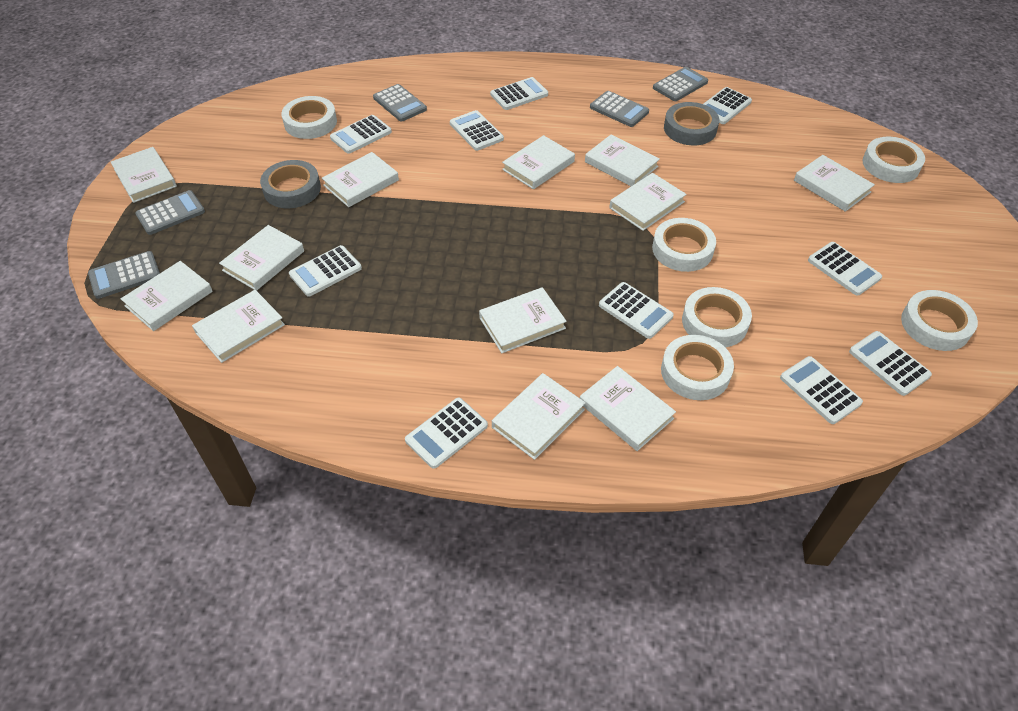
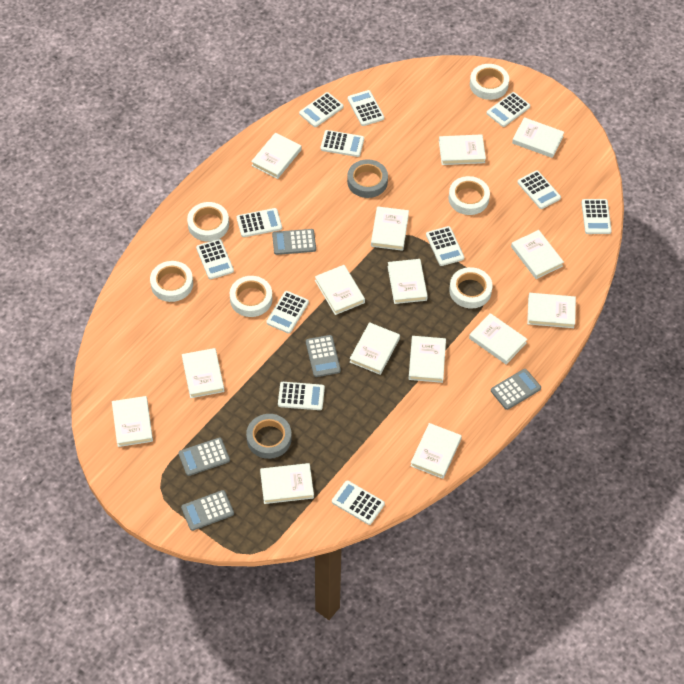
white book: 12 -> 15
white calculator: 10 -> 12

